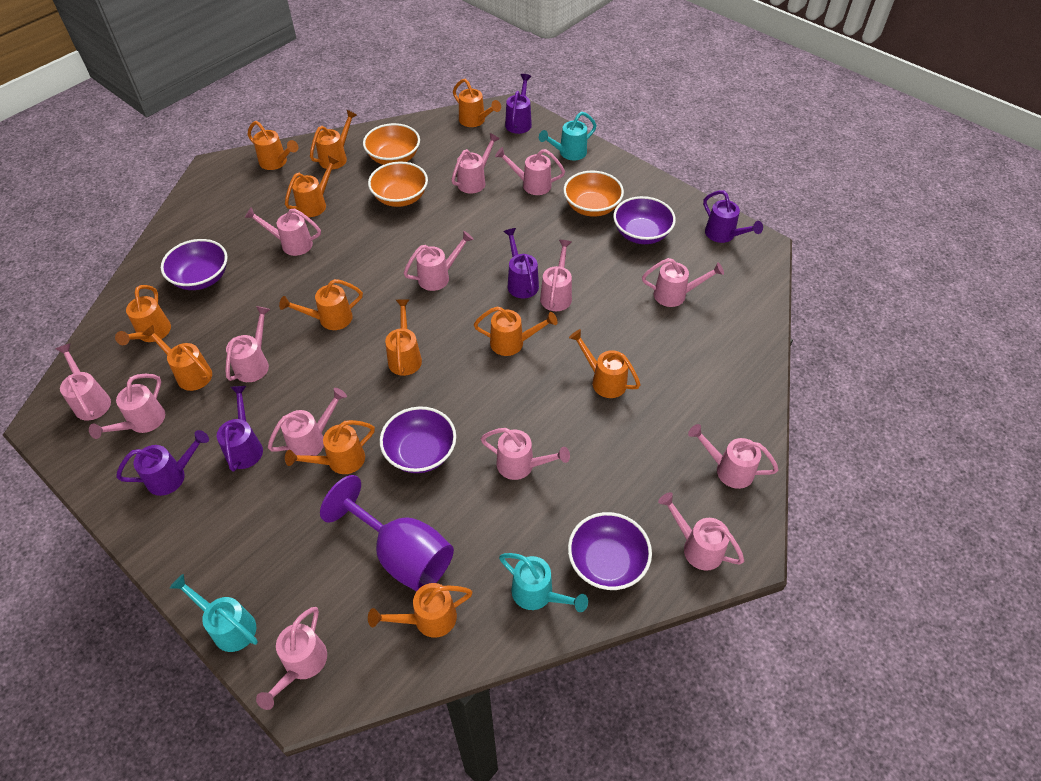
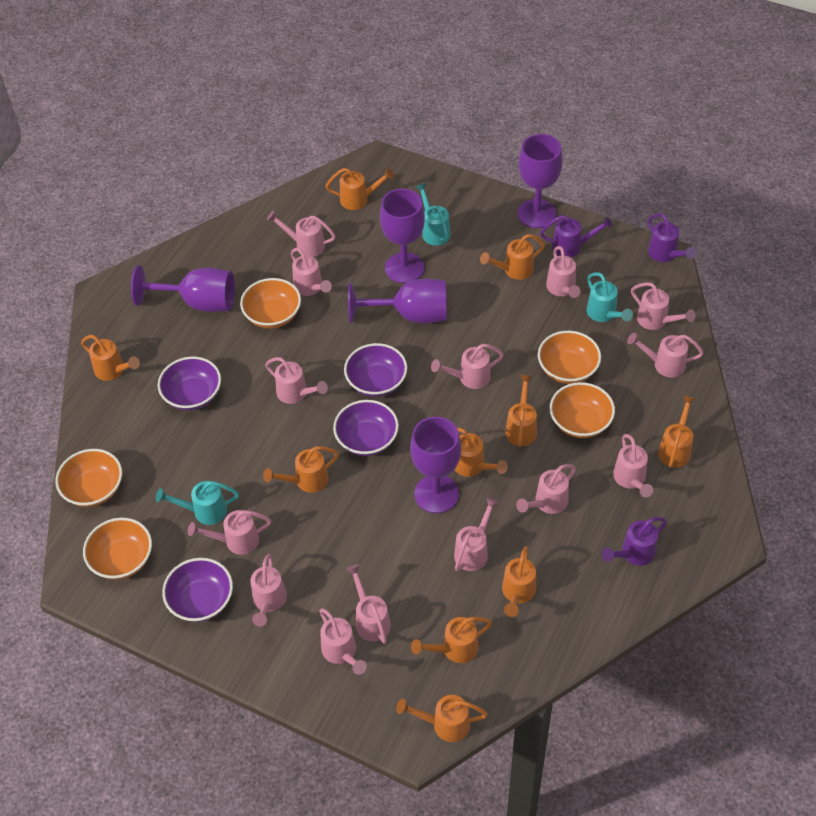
orange bowl: 3 -> 5
orange watering can: 12 -> 10
purple goblet: 1 -> 5
purple watering can: 5 -> 3

